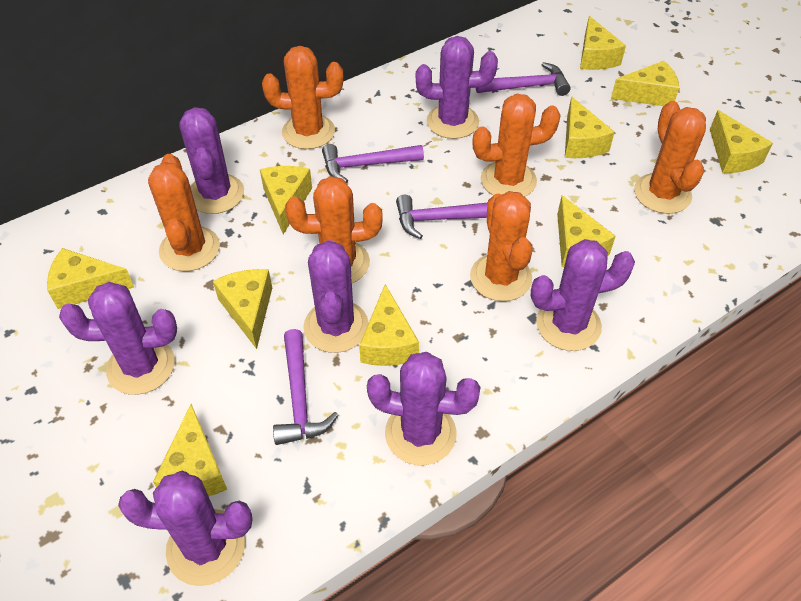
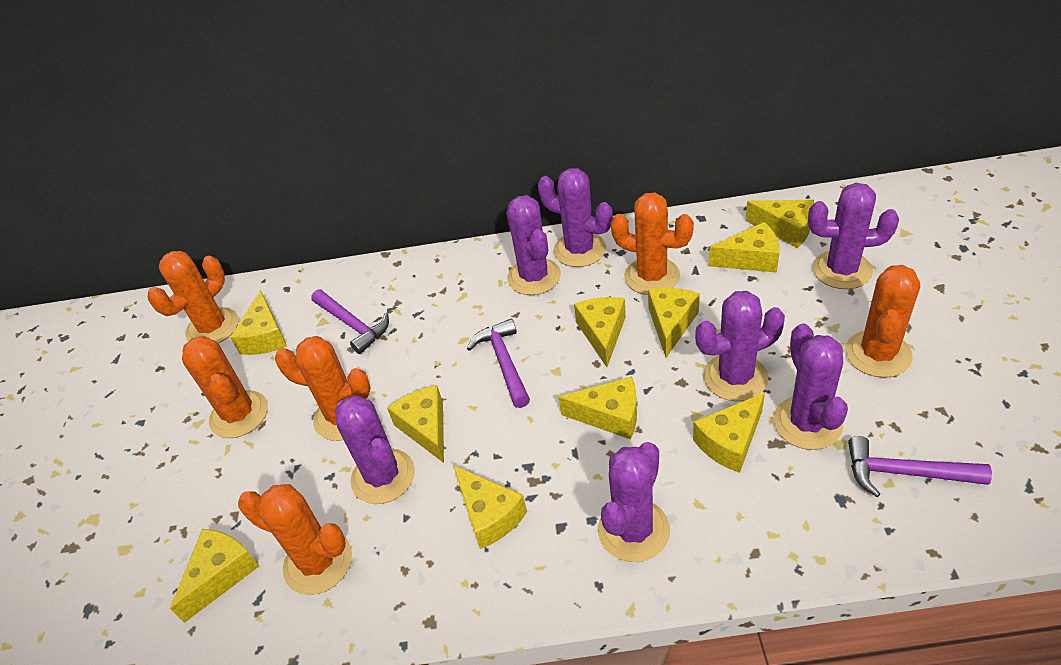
purple hammer: 4 -> 3

